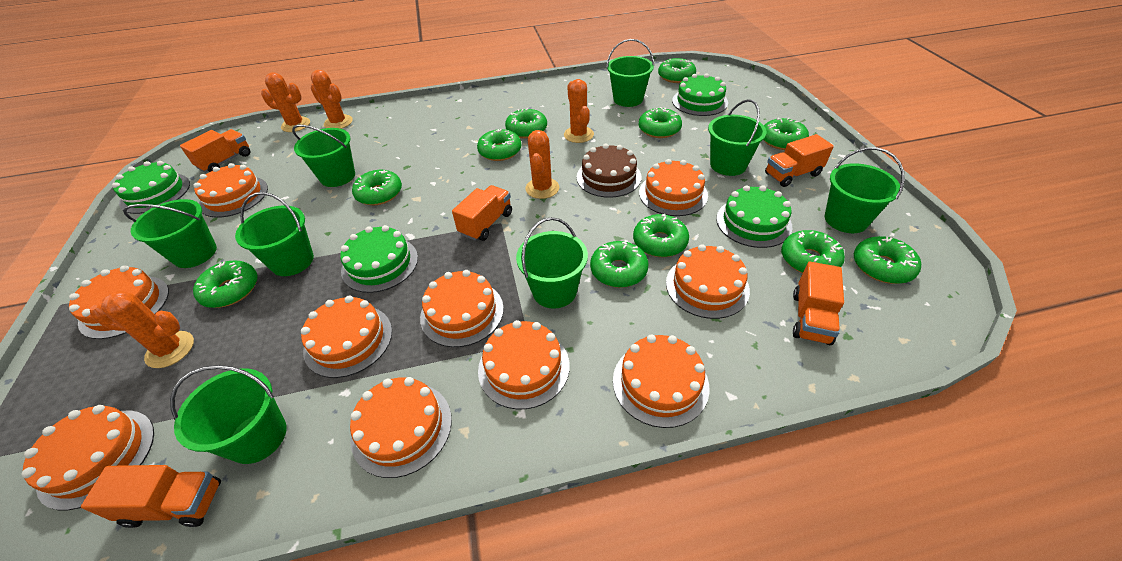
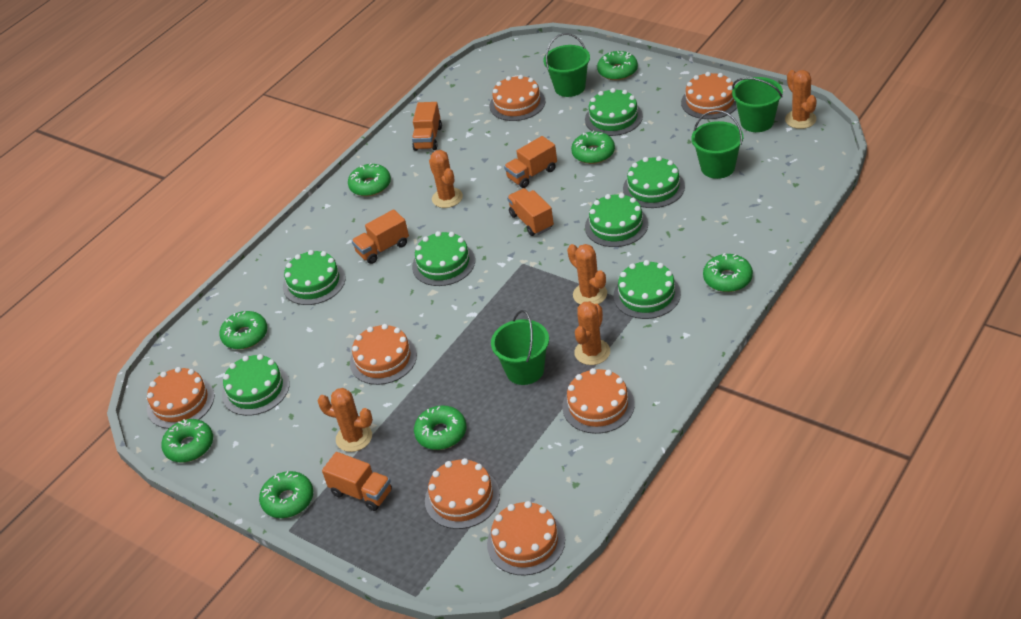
brown cake: 1 -> 0
green bucket: 8 -> 4
green cake: 4 -> 7
green donut: 11 -> 8
orange cake: 10 -> 7

